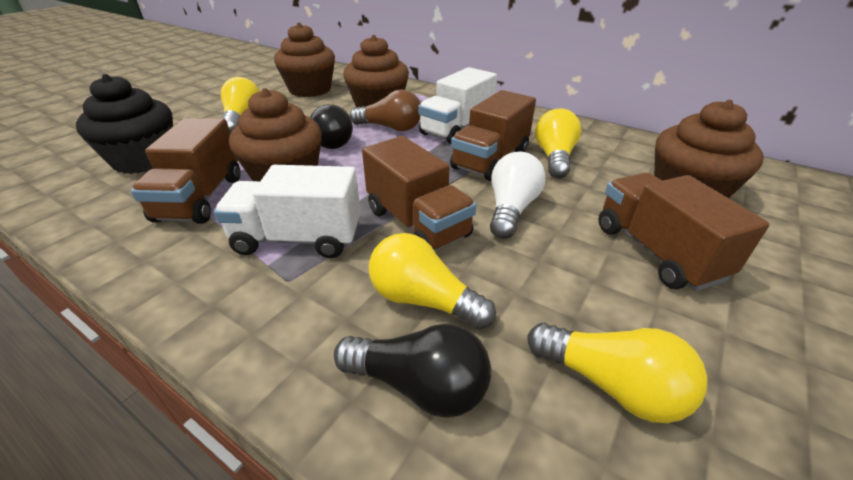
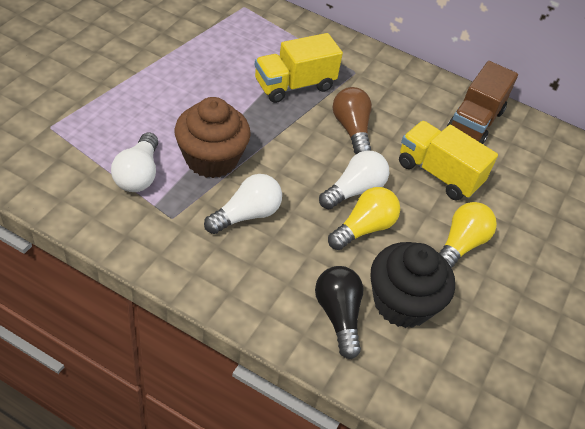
black light bulb: 2 -> 1
brown cupcake: 4 -> 1
brown truck: 4 -> 1
white light bulb: 1 -> 3
white truck: 2 -> 0
yellow light bulb: 4 -> 2
yellow truck: 0 -> 2

